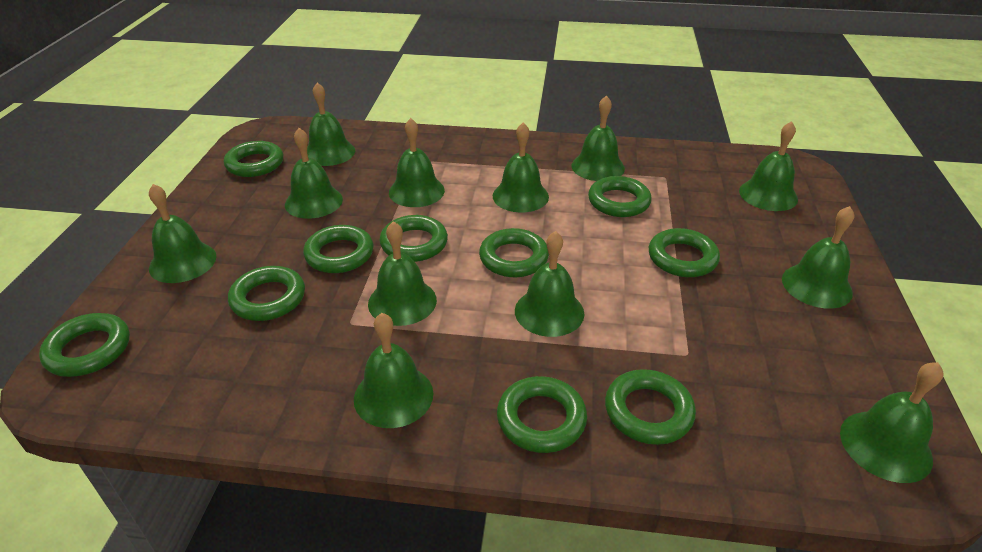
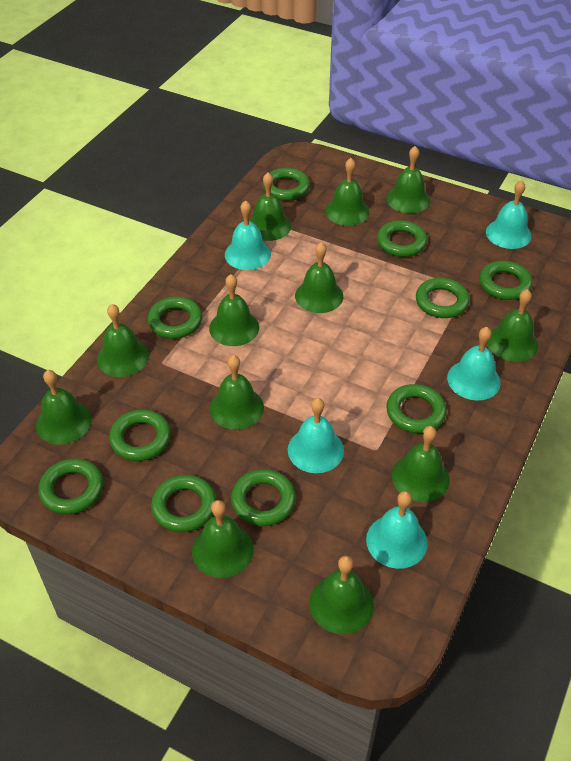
turquoise bell: 0 -> 5

